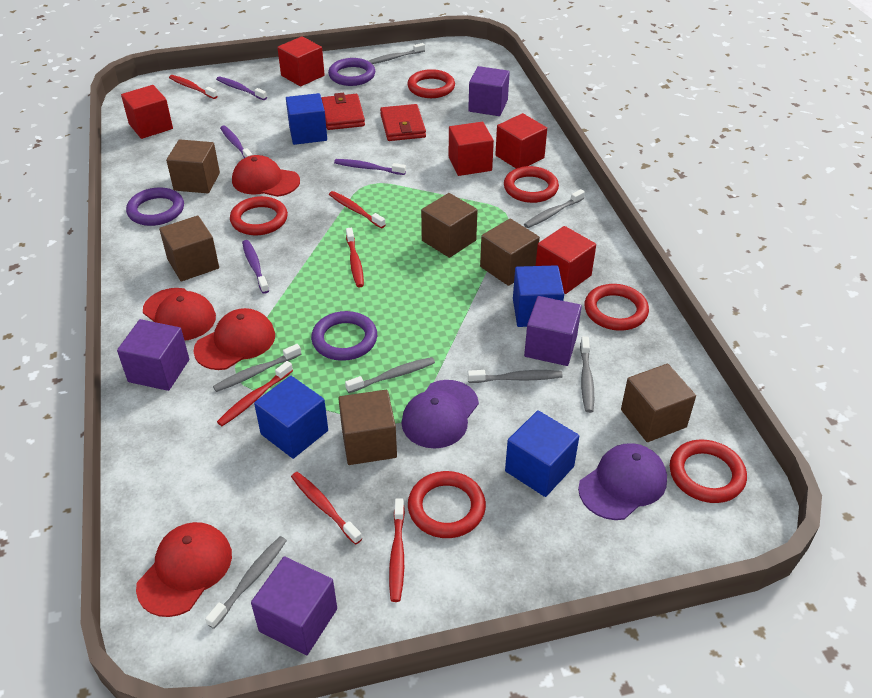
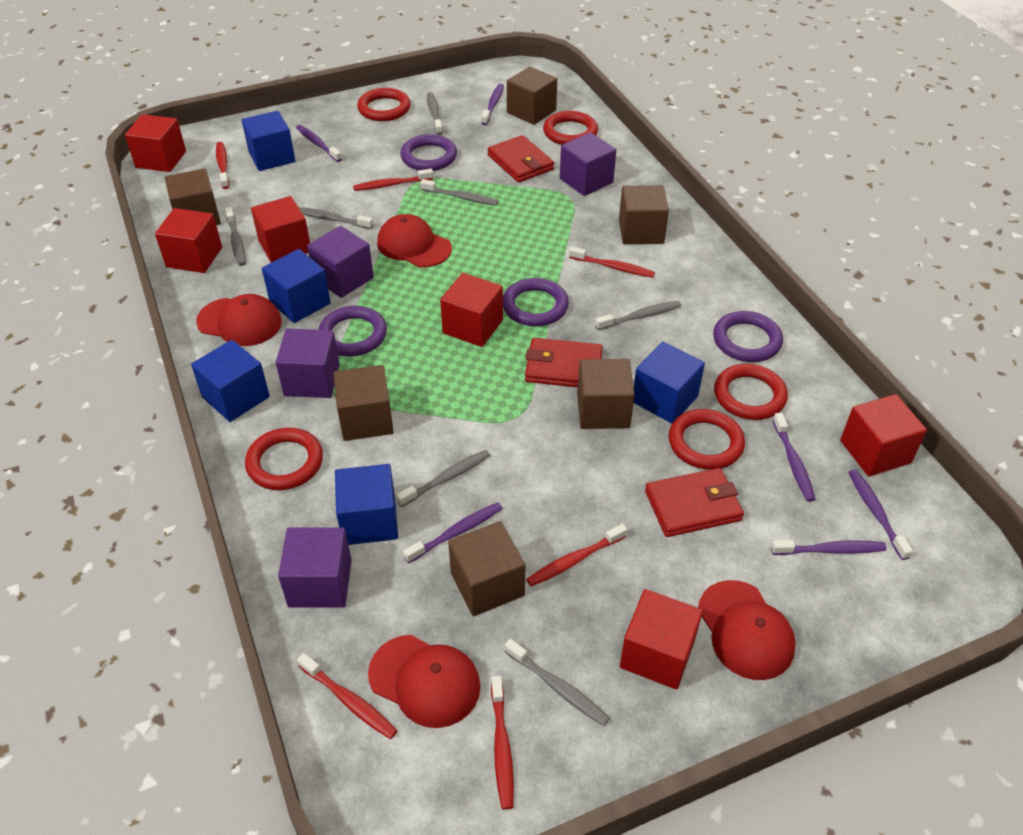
blue cube: 4 -> 5
purple cap: 2 -> 0
purple ring: 3 -> 4
purple toothbrush: 4 -> 6
red cube: 5 -> 6
red ring: 6 -> 5
red wallet: 2 -> 3

